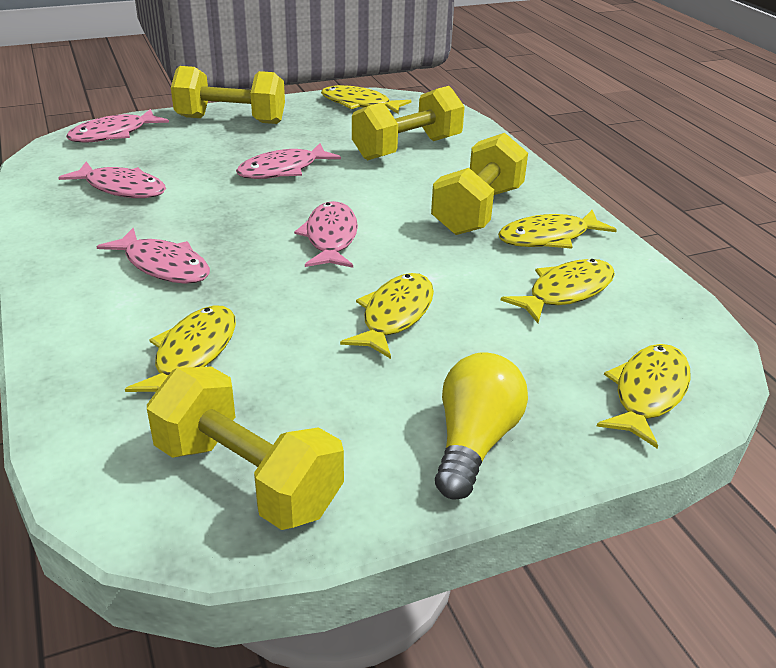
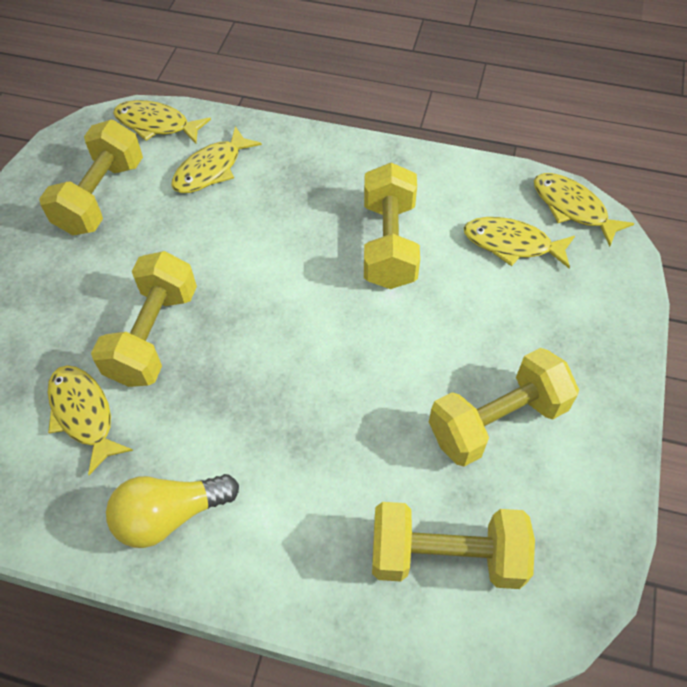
pink fish: 5 -> 0
yellow dumbbell: 4 -> 5
yellow fish: 6 -> 5

